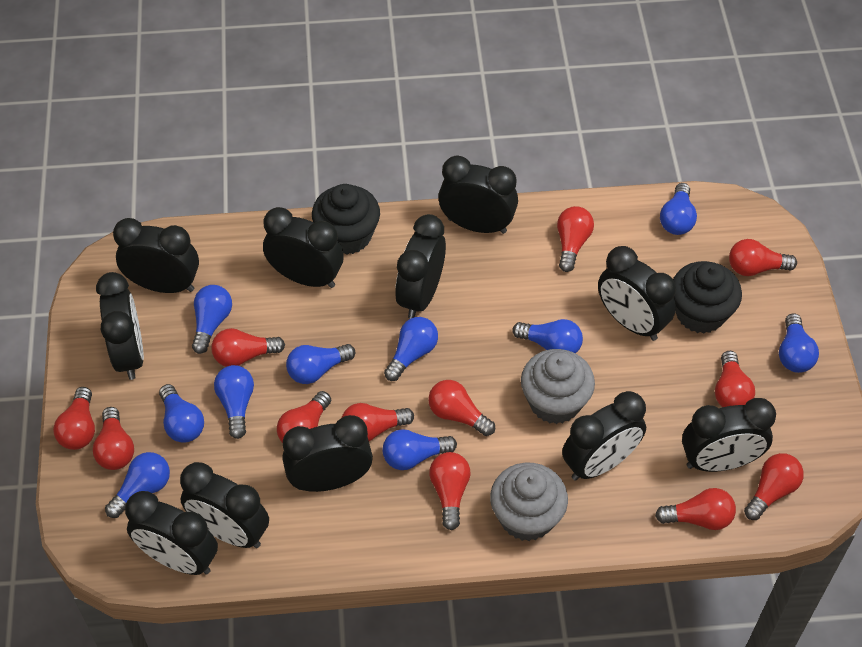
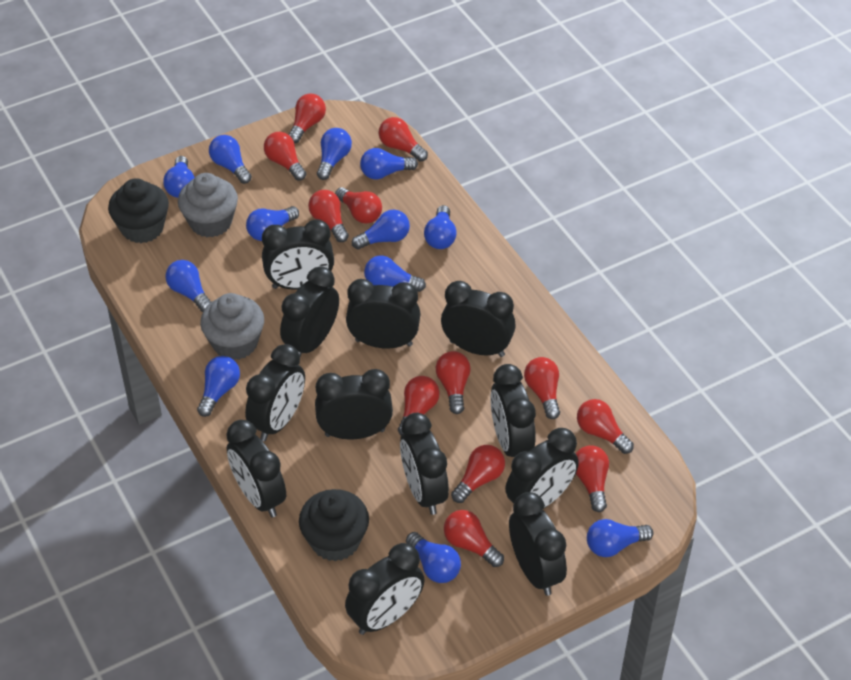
black clock: 11 -> 12
blue light bulb: 10 -> 12

